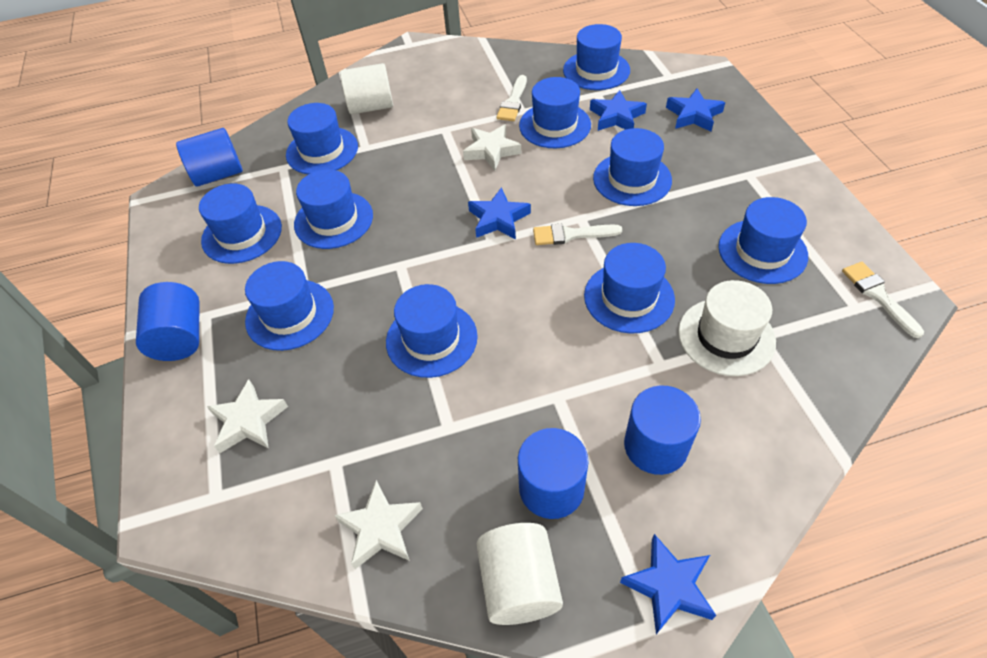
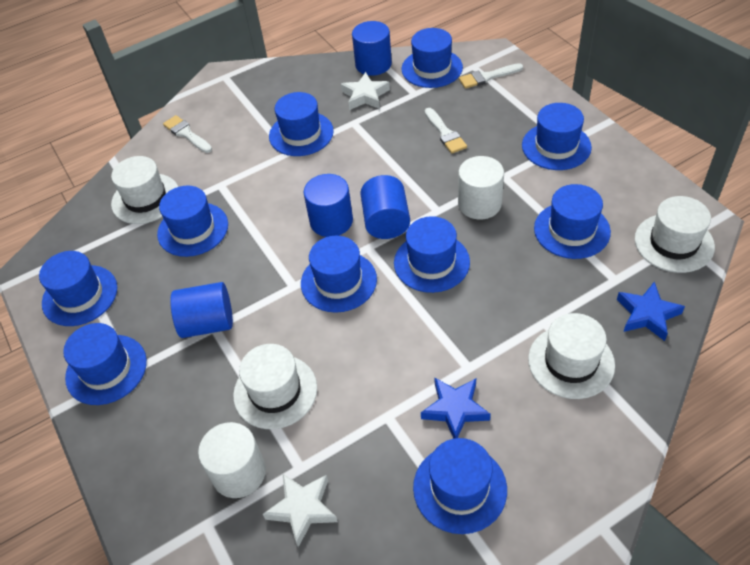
blue star: 4 -> 2
white hat: 1 -> 4
white star: 3 -> 2

